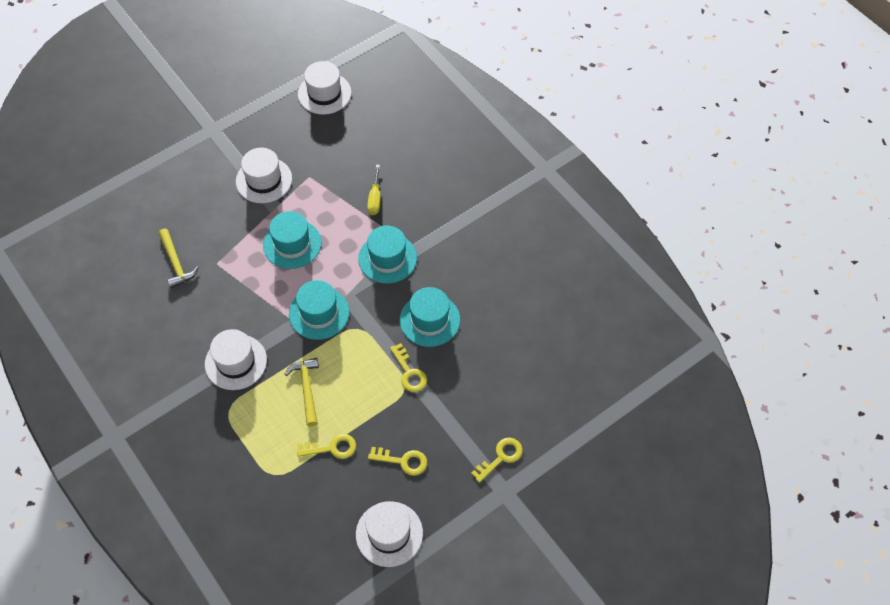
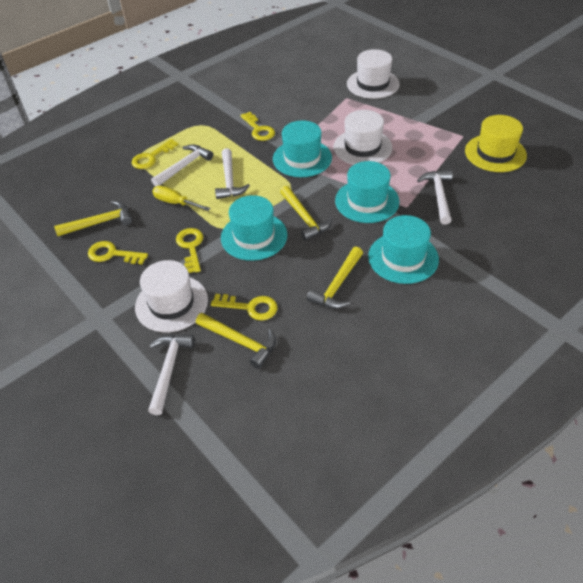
white hammer: 0 -> 4
white hat: 4 -> 3
yellow hammer: 2 -> 4
yellow hat: 0 -> 1
yellow key: 4 -> 5

